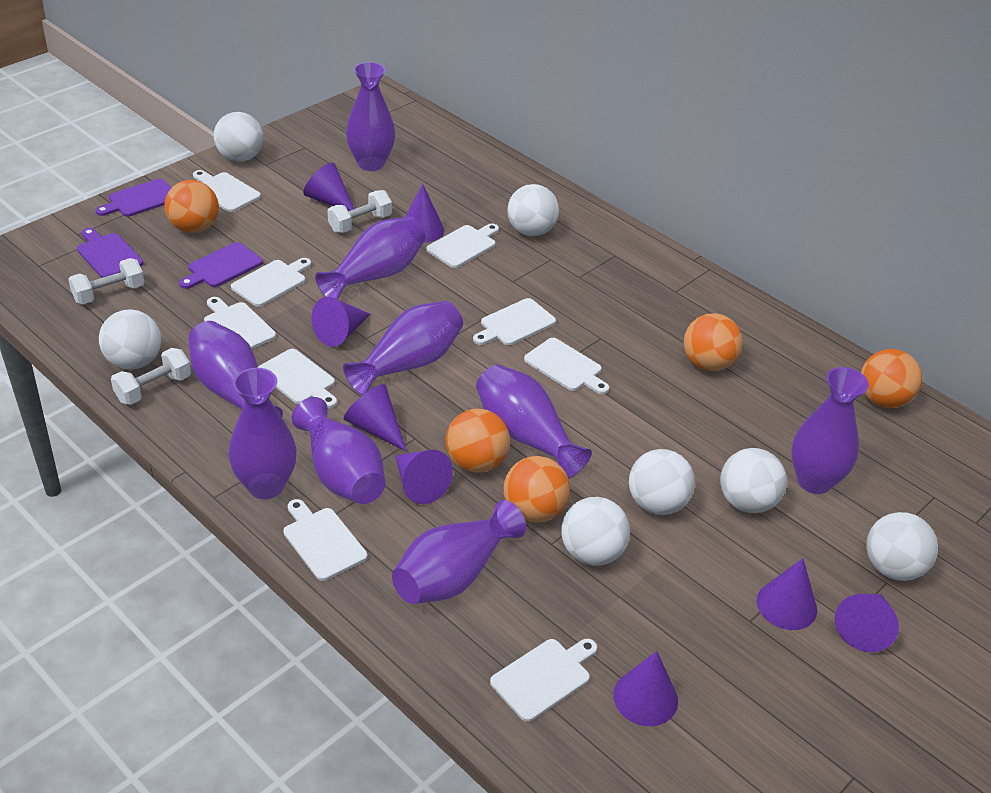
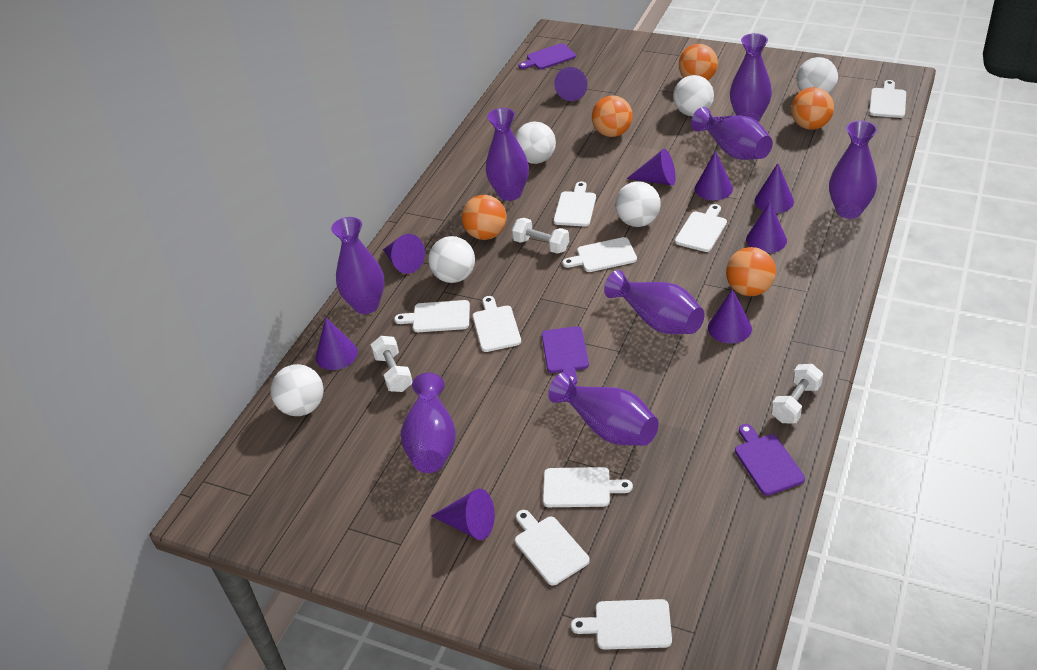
purple cone: 8 -> 9
purple vase: 9 -> 8
white ball: 7 -> 6

